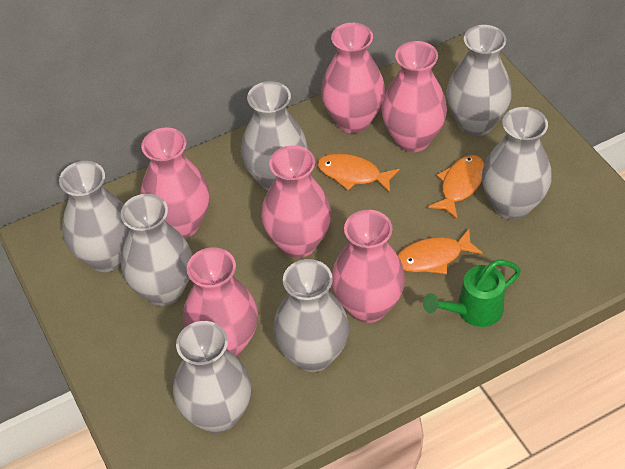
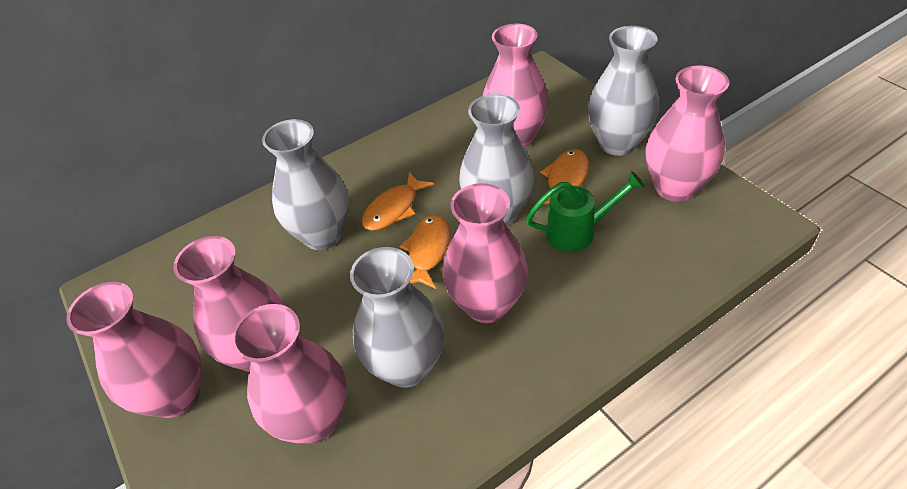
grey vase: 7 -> 4

